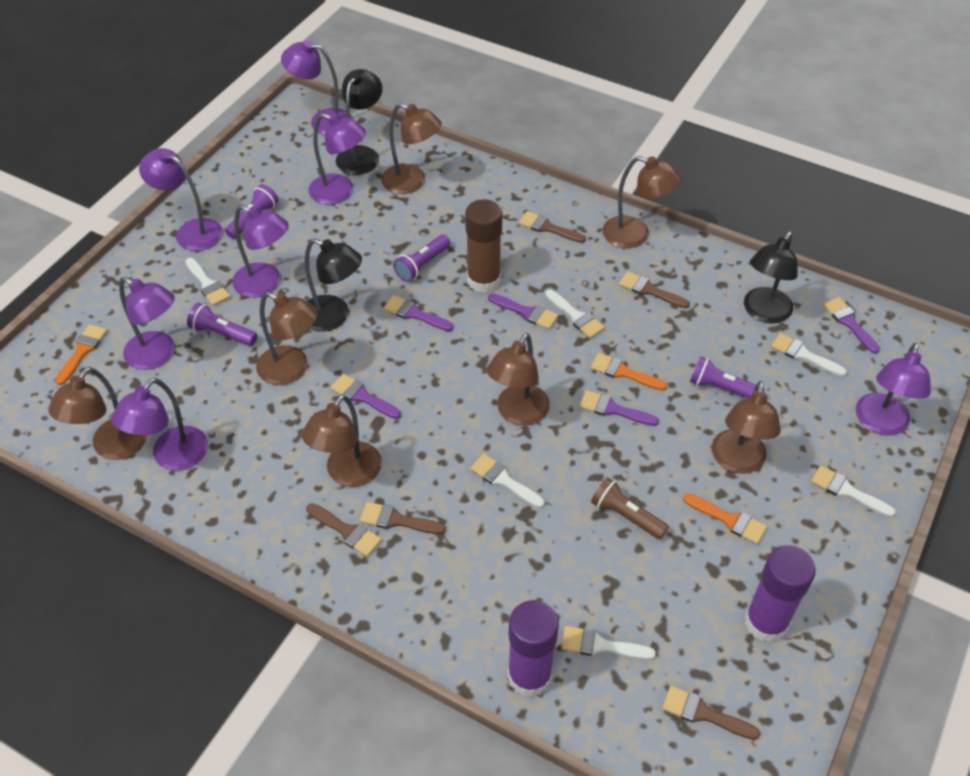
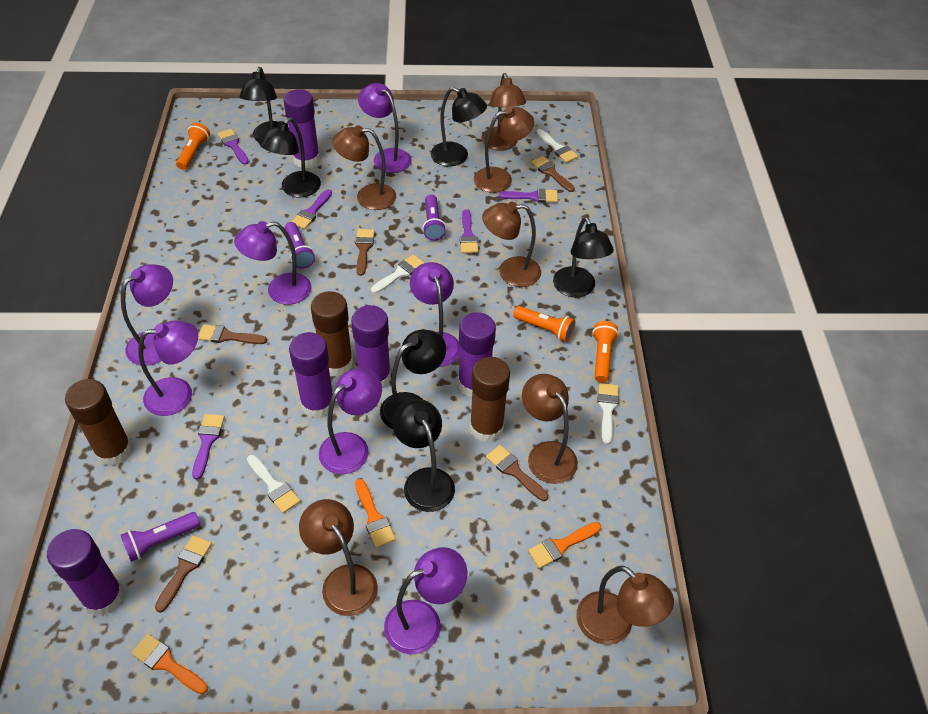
black lamp: 3 -> 6
brown flashlight: 1 -> 0
brown glue stick: 1 -> 3
orange flashlight: 0 -> 3
purple flashlight: 4 -> 3
purple glue stick: 2 -> 5
white brush: 6 -> 4

